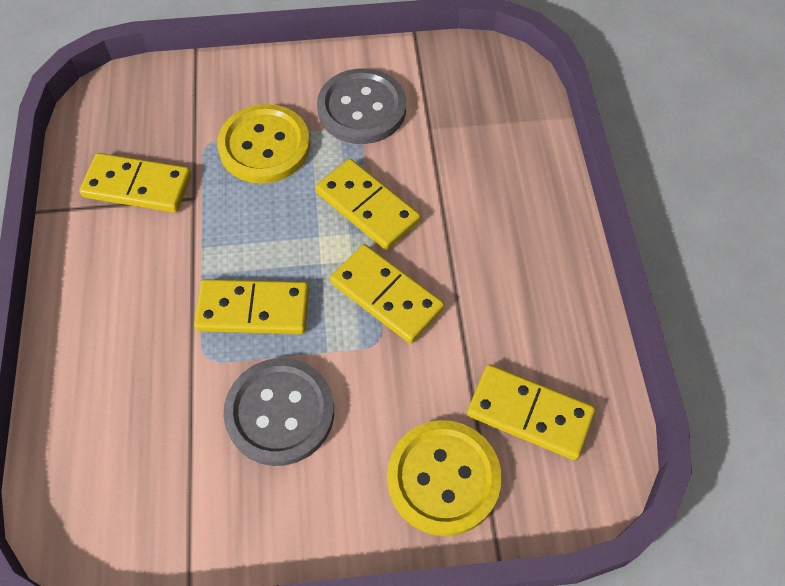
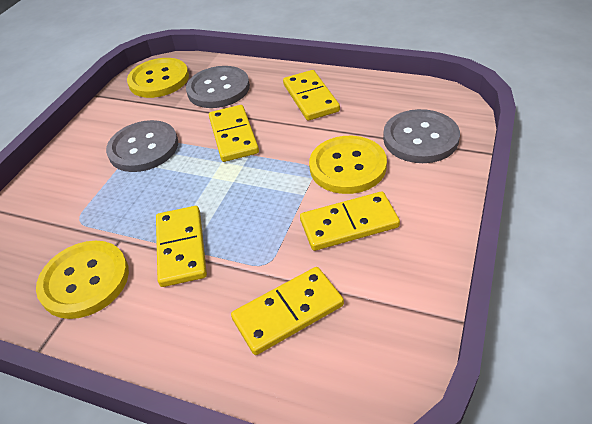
grey button: 2 -> 3
yellow button: 2 -> 3

